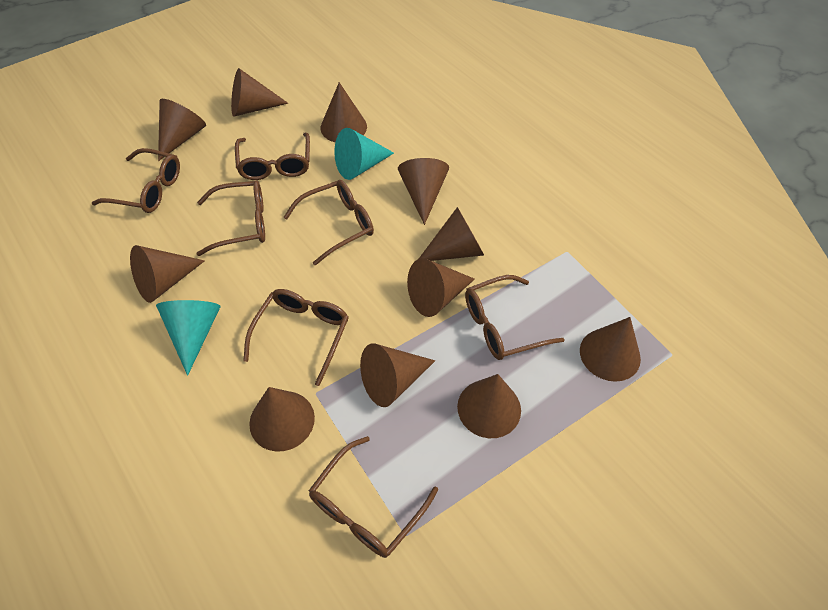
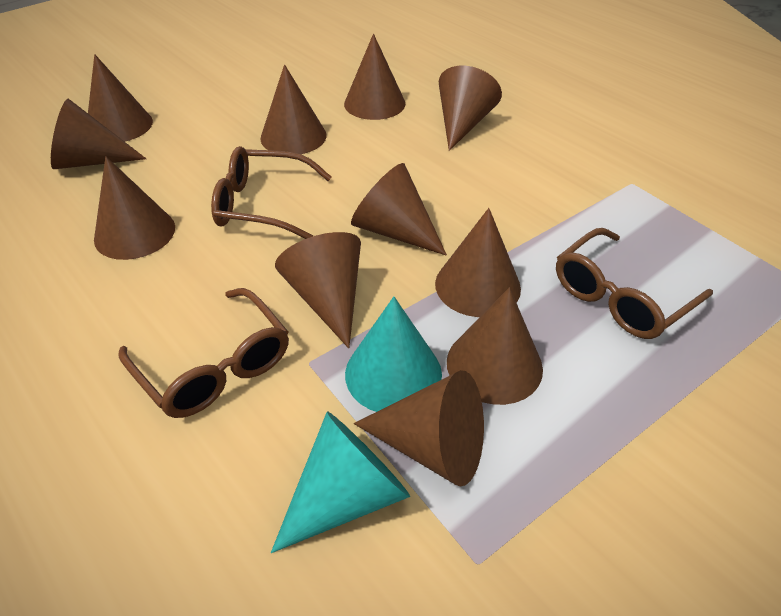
brown glasses: 7 -> 3

